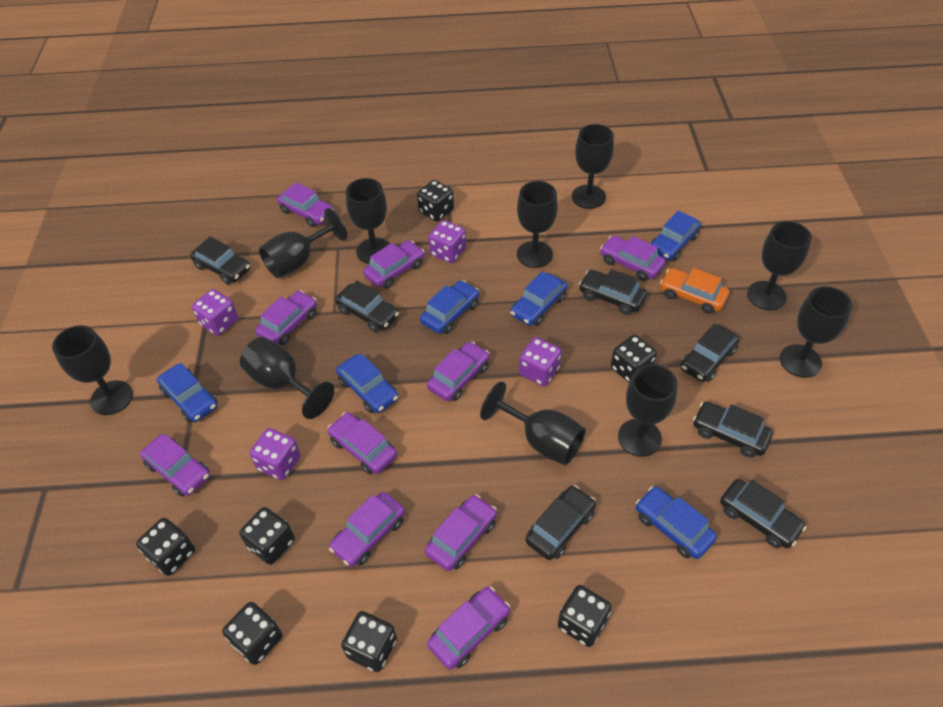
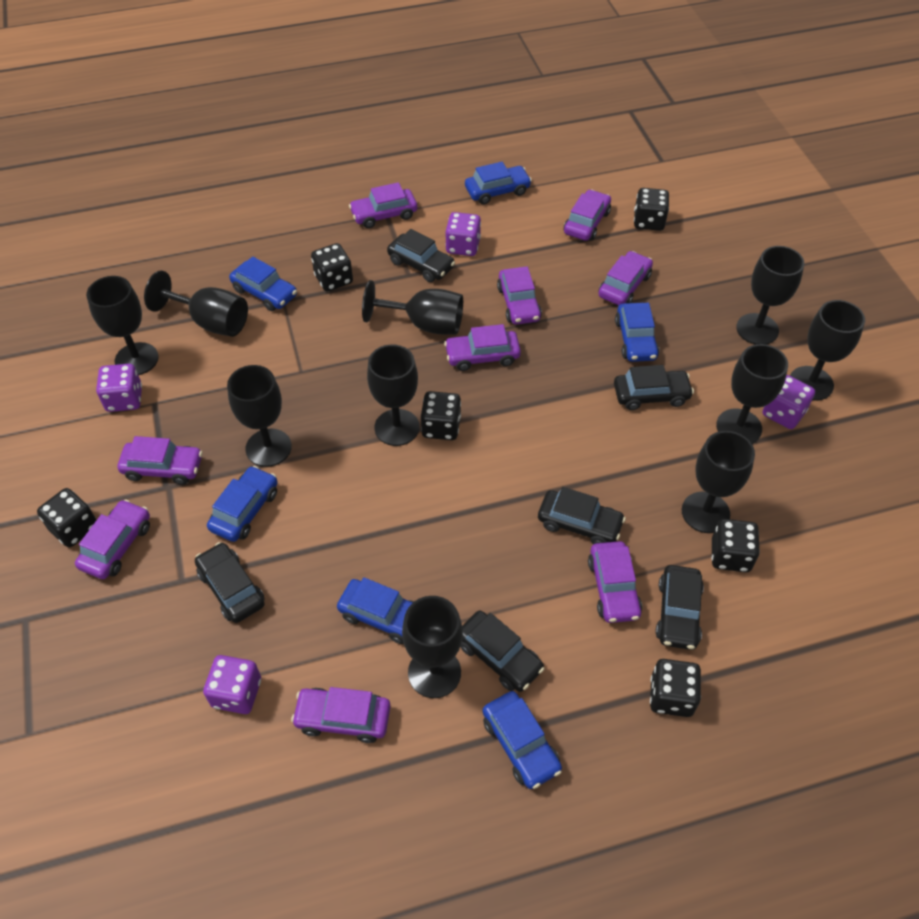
black car: 7 -> 6
black dice: 7 -> 6
orange car: 1 -> 0
purple car: 10 -> 9

